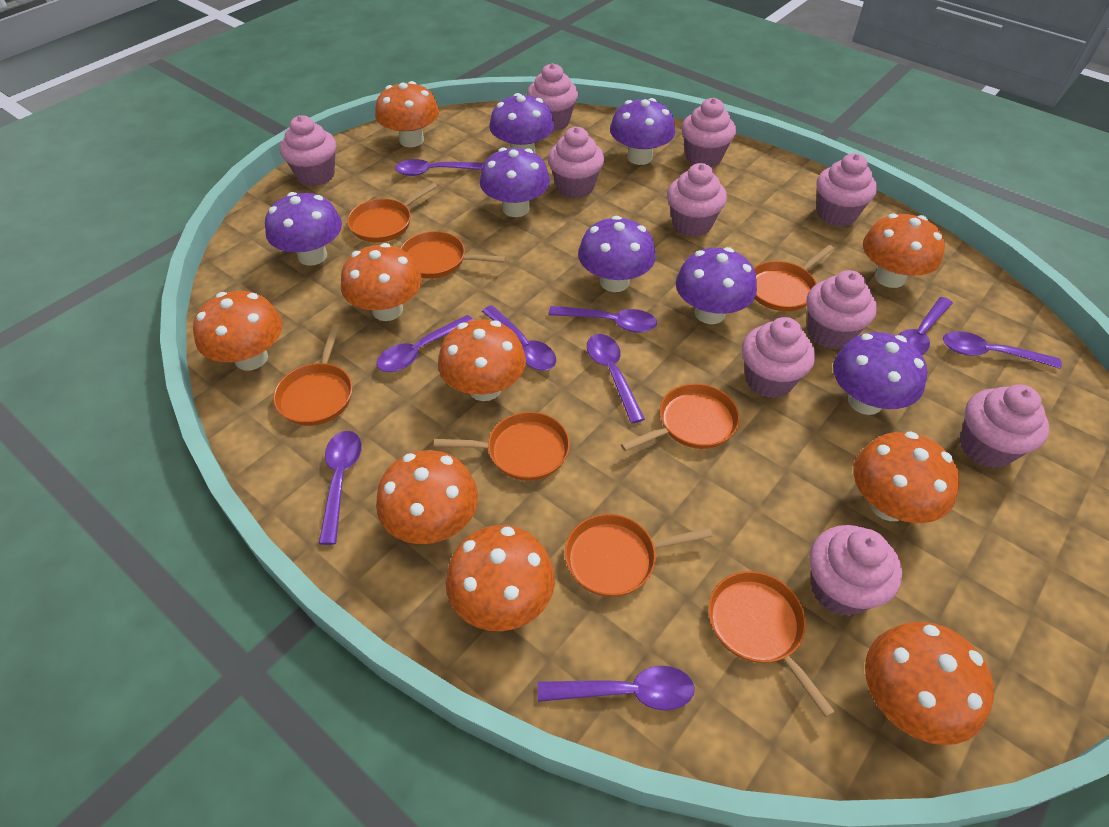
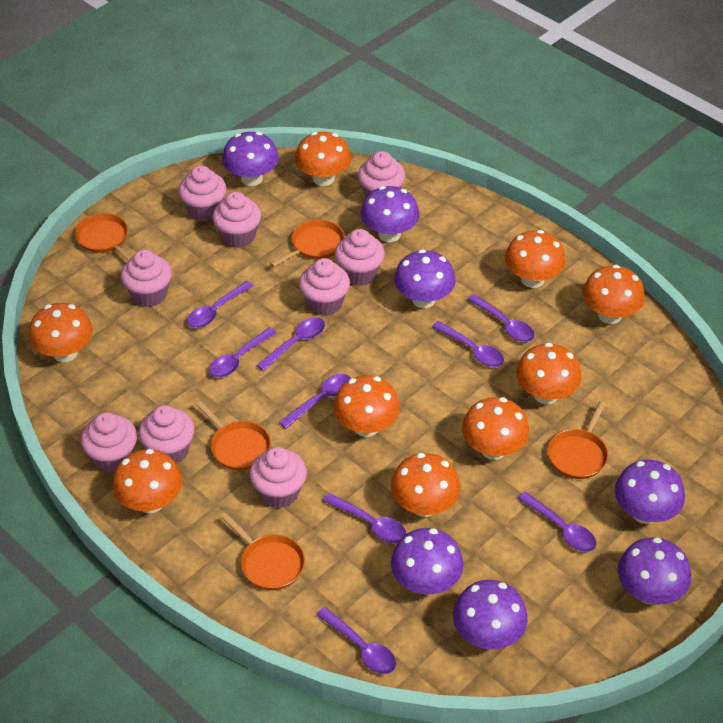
orange pan: 8 -> 5
pink cupcake: 10 -> 9

